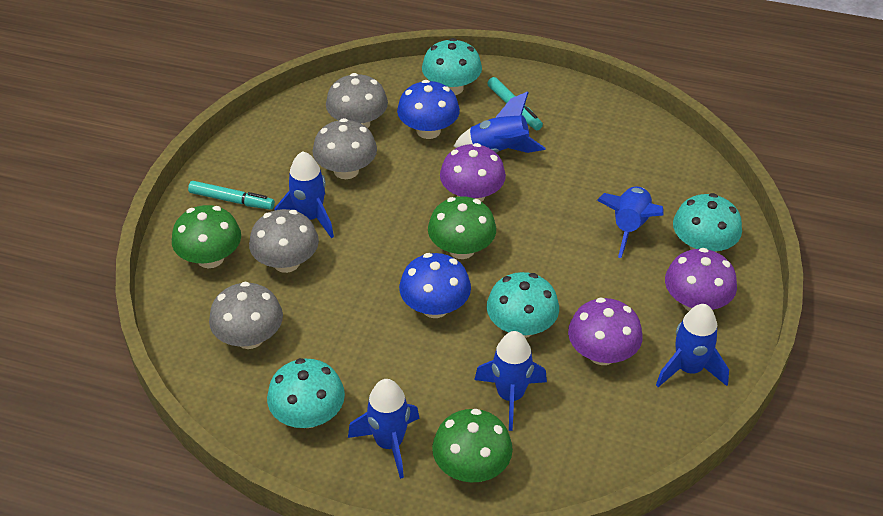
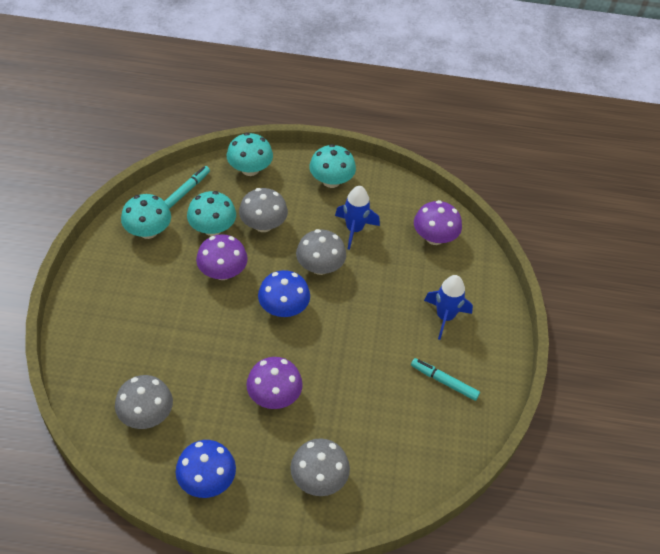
blue rocket: 6 -> 2
green mushroom: 3 -> 0

